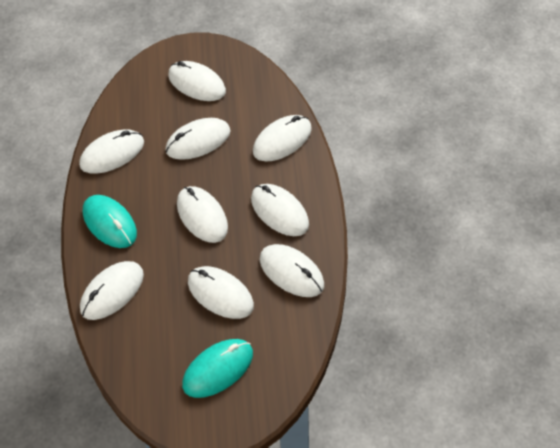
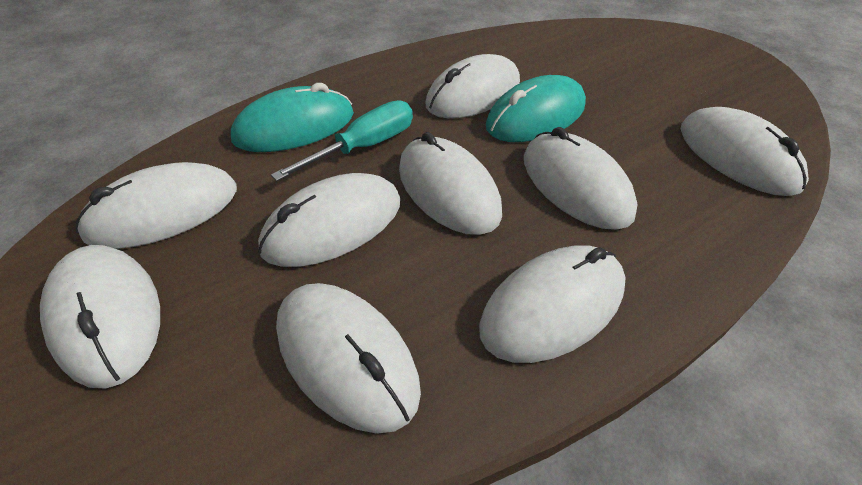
turquoise screwdriver: 0 -> 1

